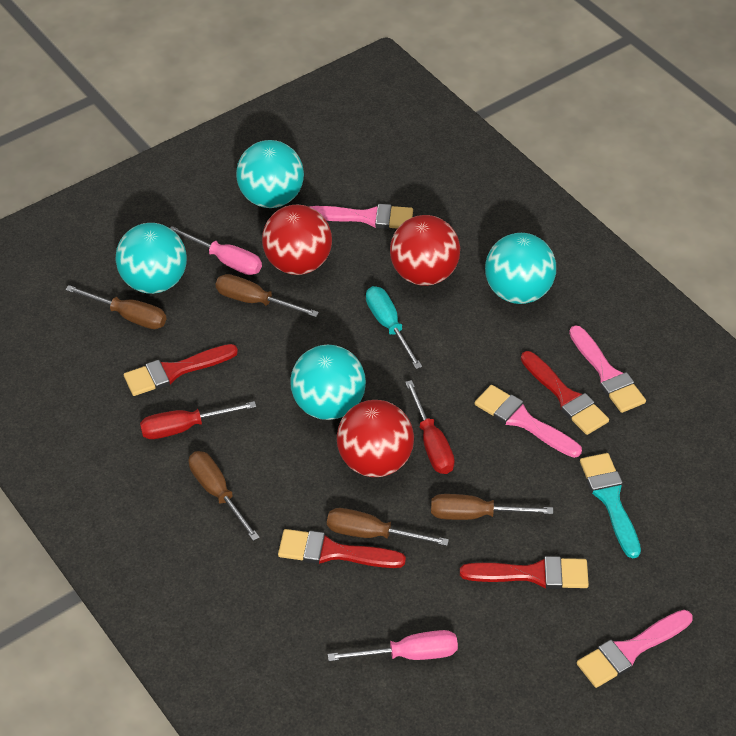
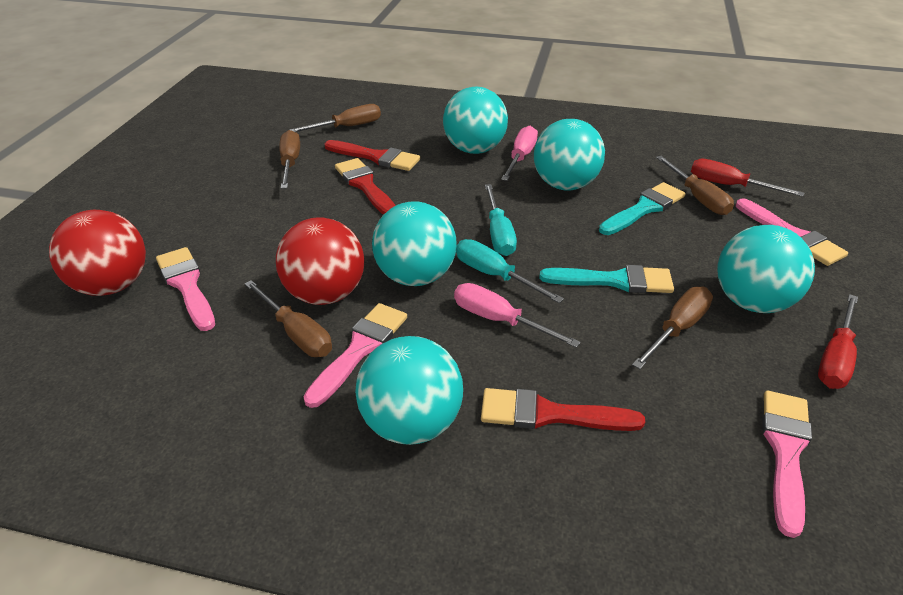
red ball: 3 -> 2
red brush: 4 -> 3
turquoise ball: 4 -> 5
turquoise brush: 1 -> 2
turquoise screwdriver: 1 -> 2

